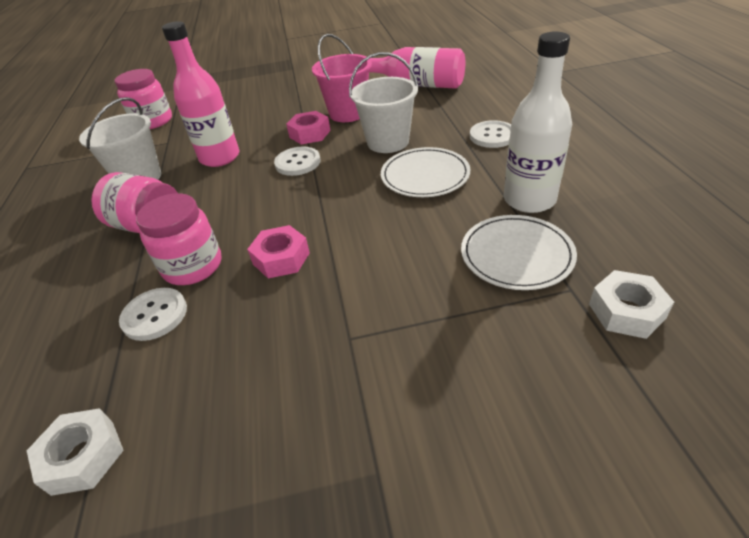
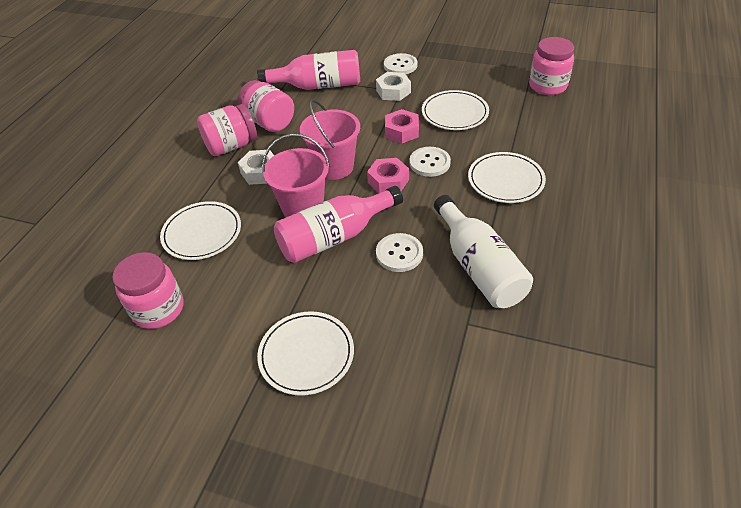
pink bucket: 1 -> 2
pink jar: 3 -> 4
white bucket: 2 -> 0
white plate: 2 -> 4

